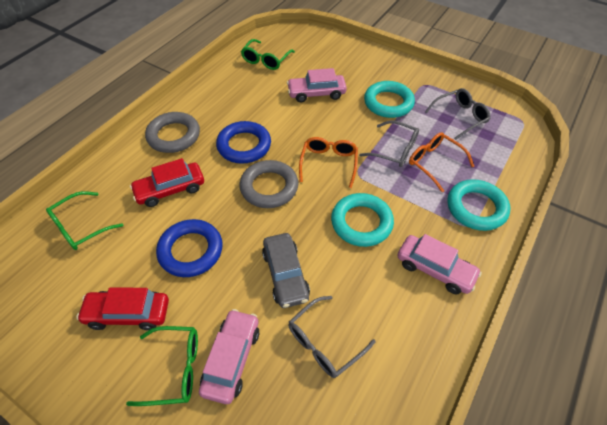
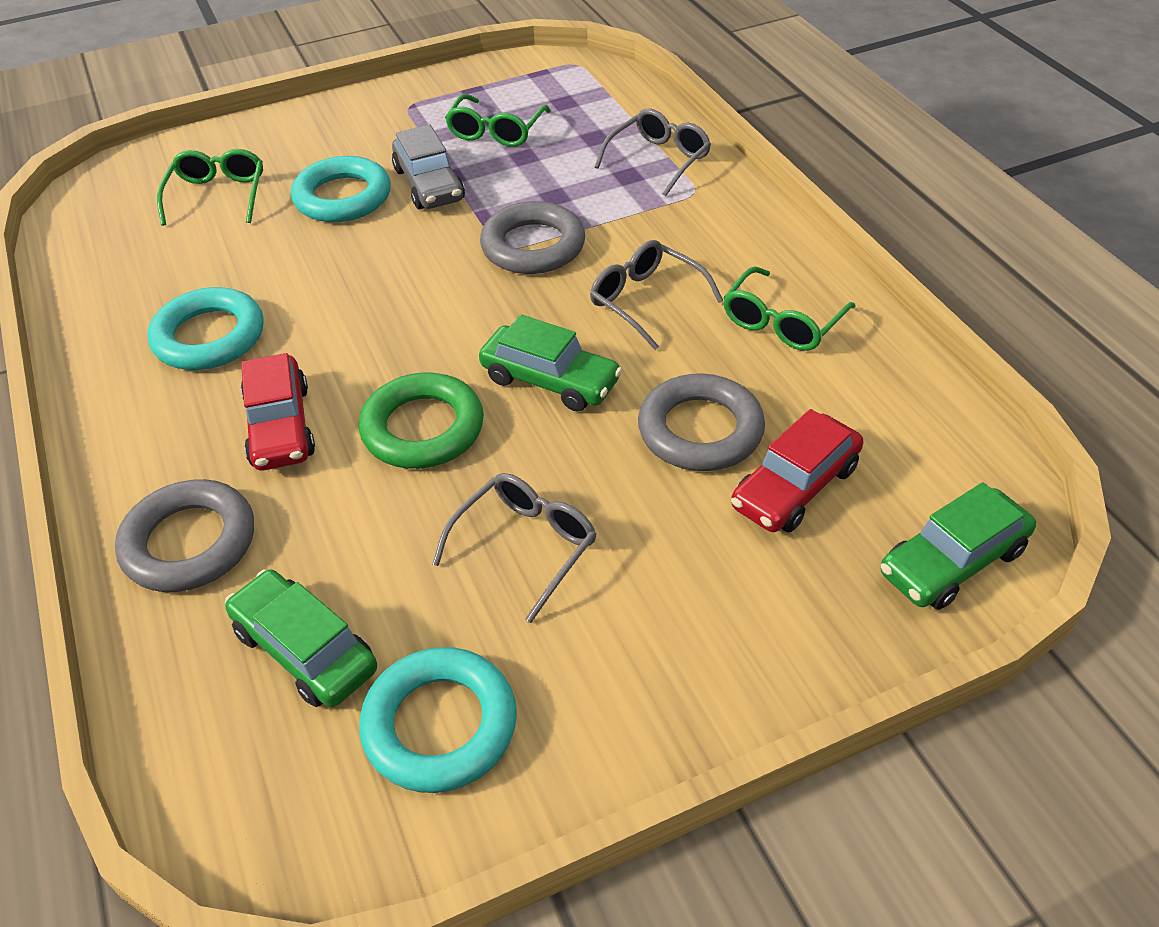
blue ring: 2 -> 0
green car: 0 -> 3
green ring: 0 -> 1
grey ring: 2 -> 3
orange glasses: 2 -> 0
pink car: 3 -> 0

